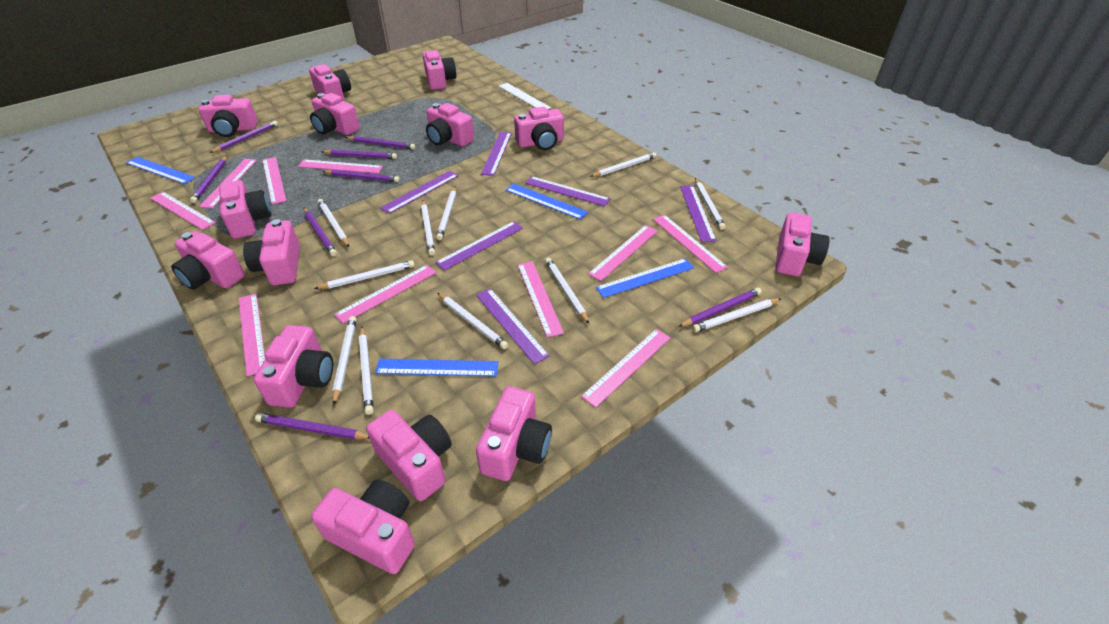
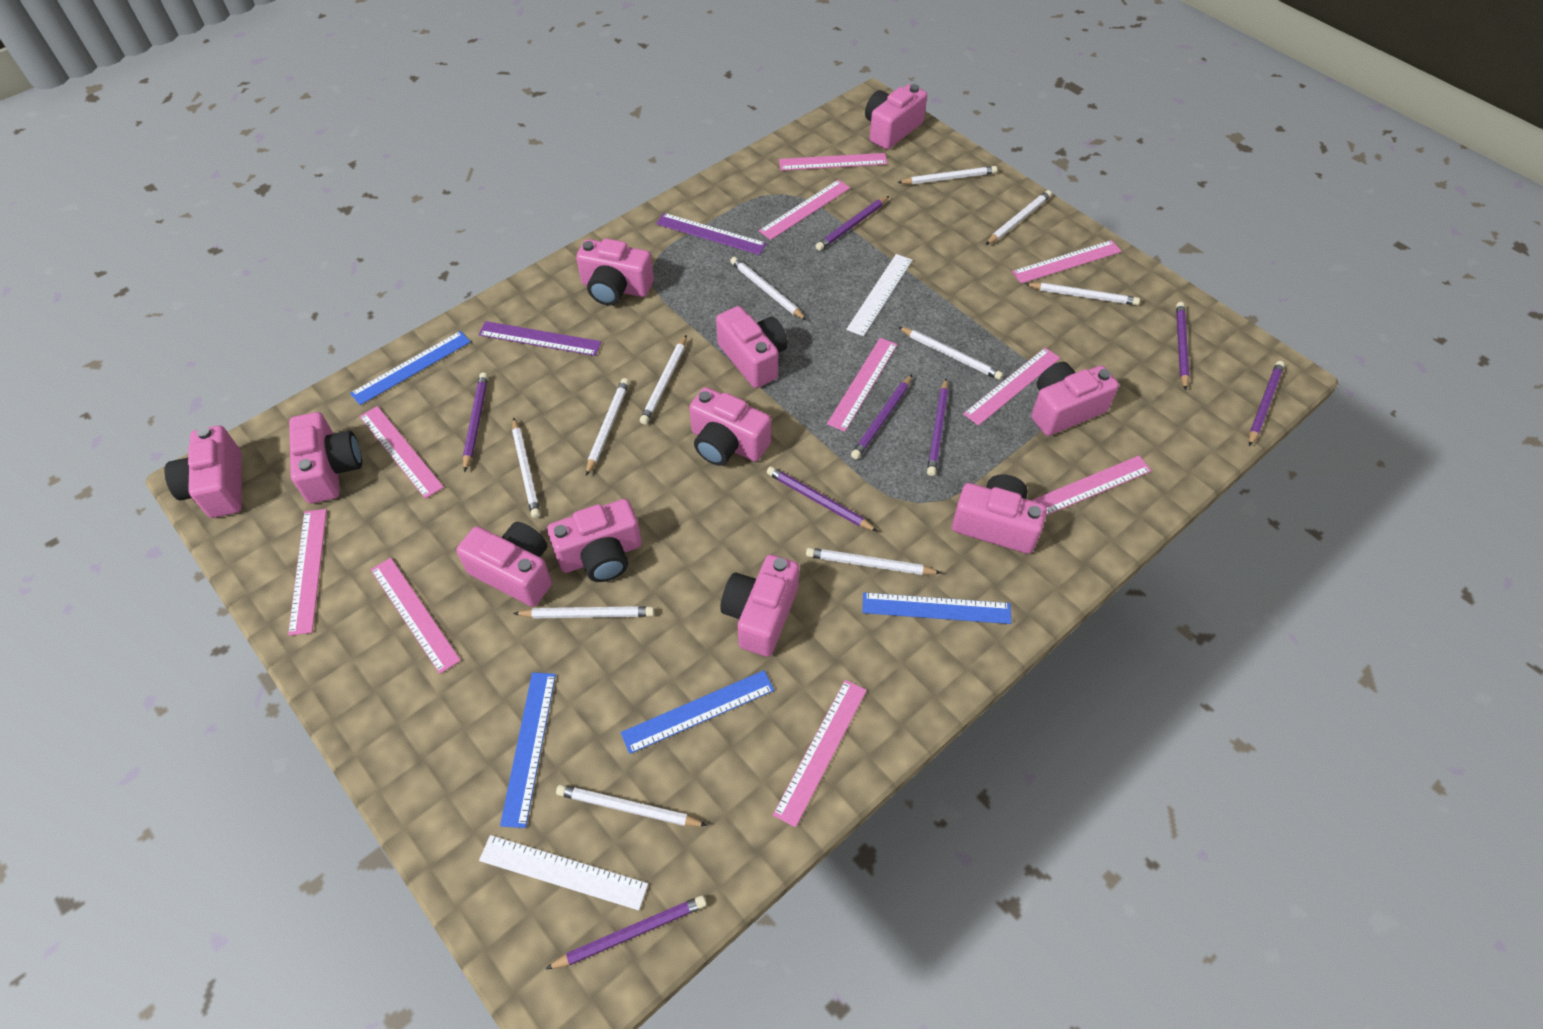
pink camera: 14 -> 11
purple ruler: 6 -> 2
white ruler: 1 -> 2

